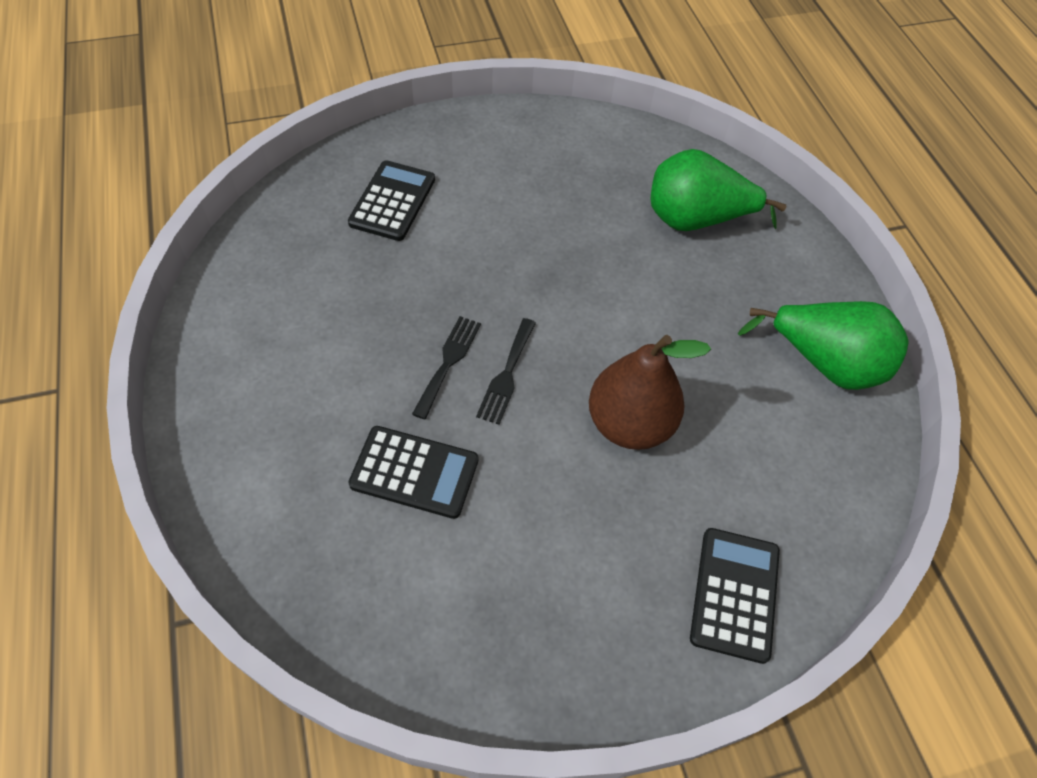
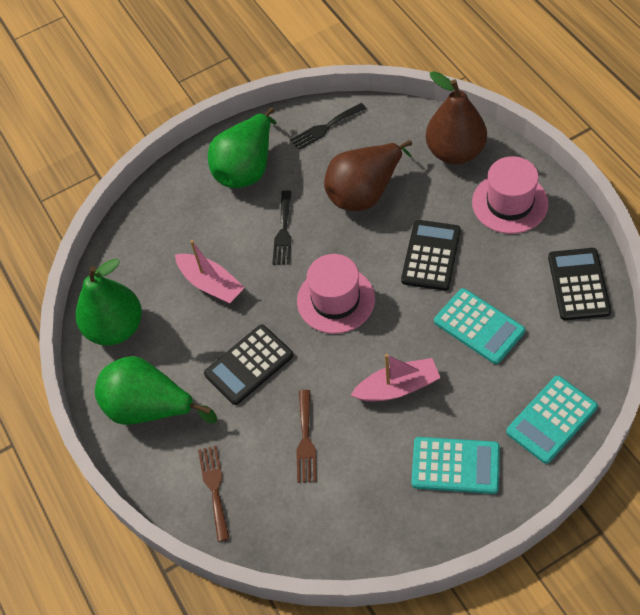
brown fork: 0 -> 2
brown pear: 1 -> 2
green pear: 2 -> 3
pink boat: 0 -> 2
pink hat: 0 -> 2
turquoise calculator: 0 -> 3

